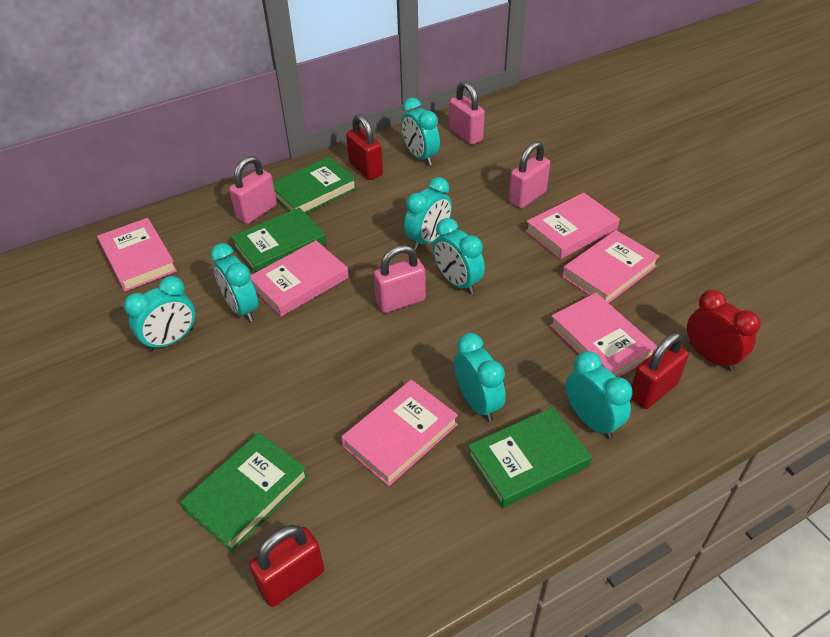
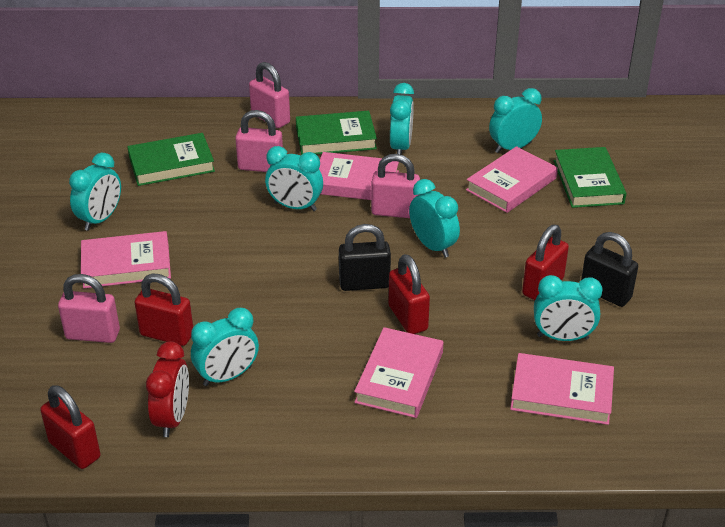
black padlock: 0 -> 2
green book: 4 -> 3
pink book: 6 -> 5
red padlock: 3 -> 4

